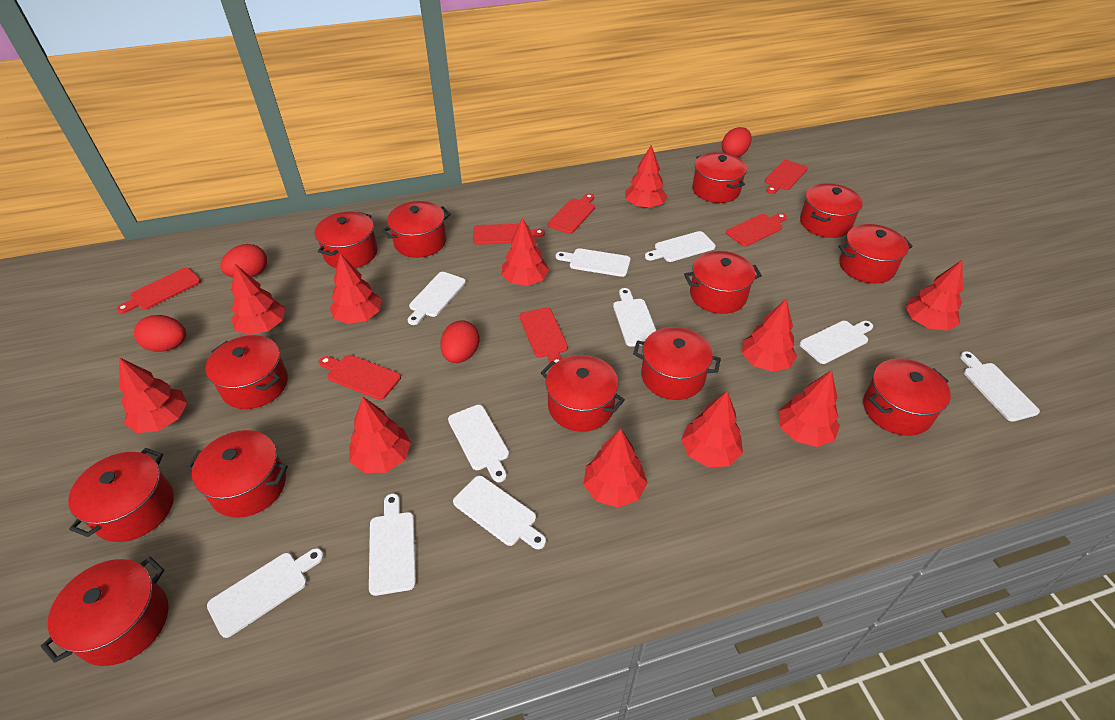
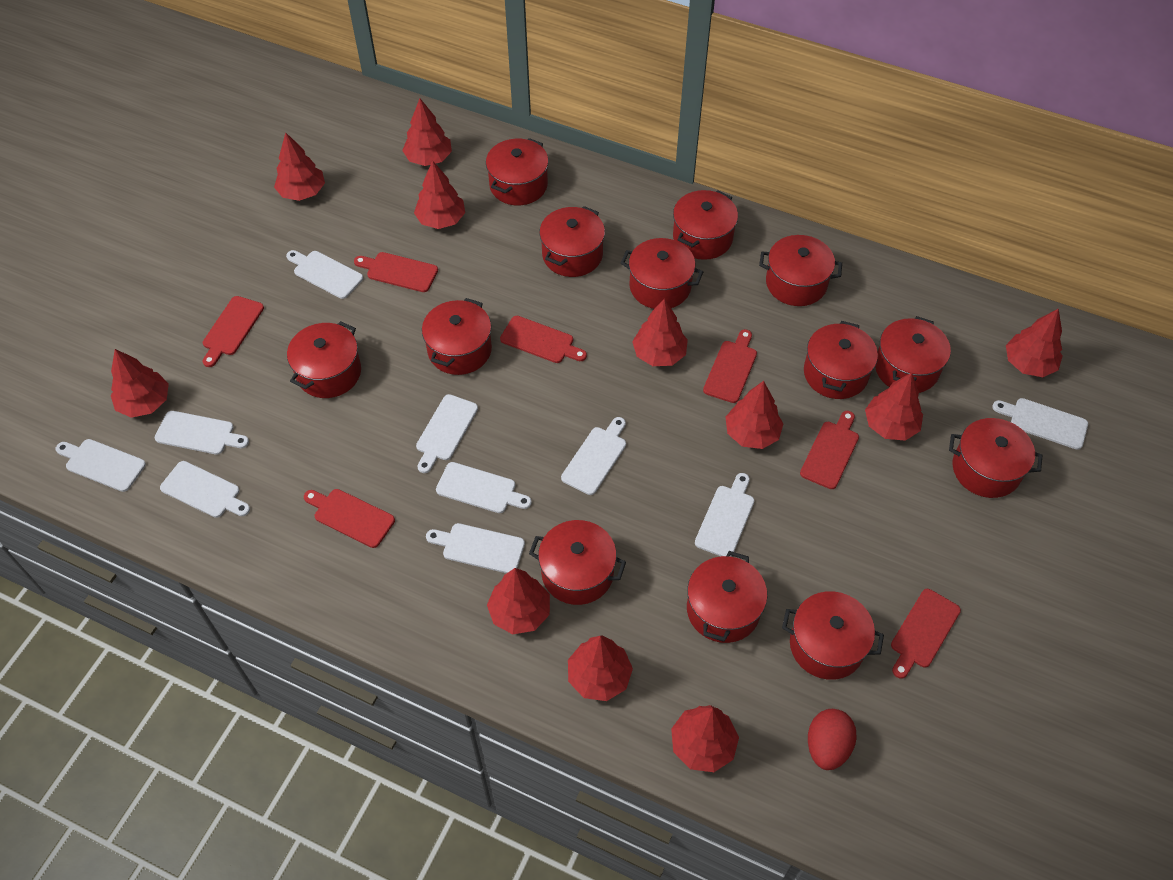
red egg: 4 -> 1

